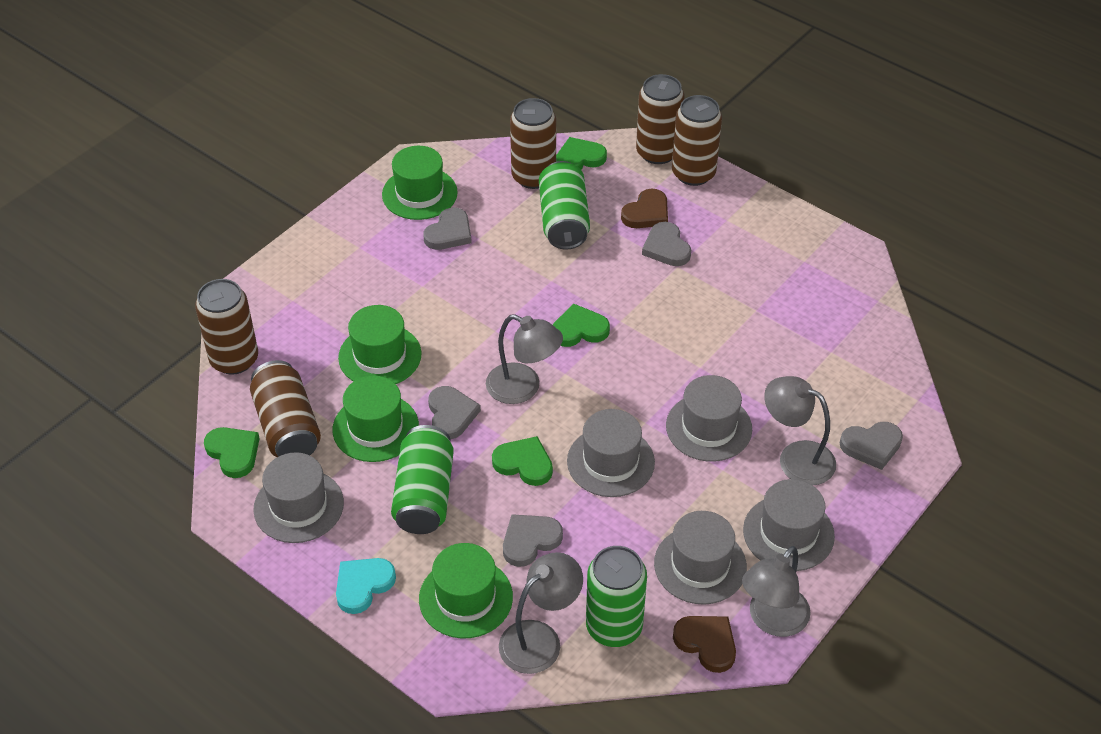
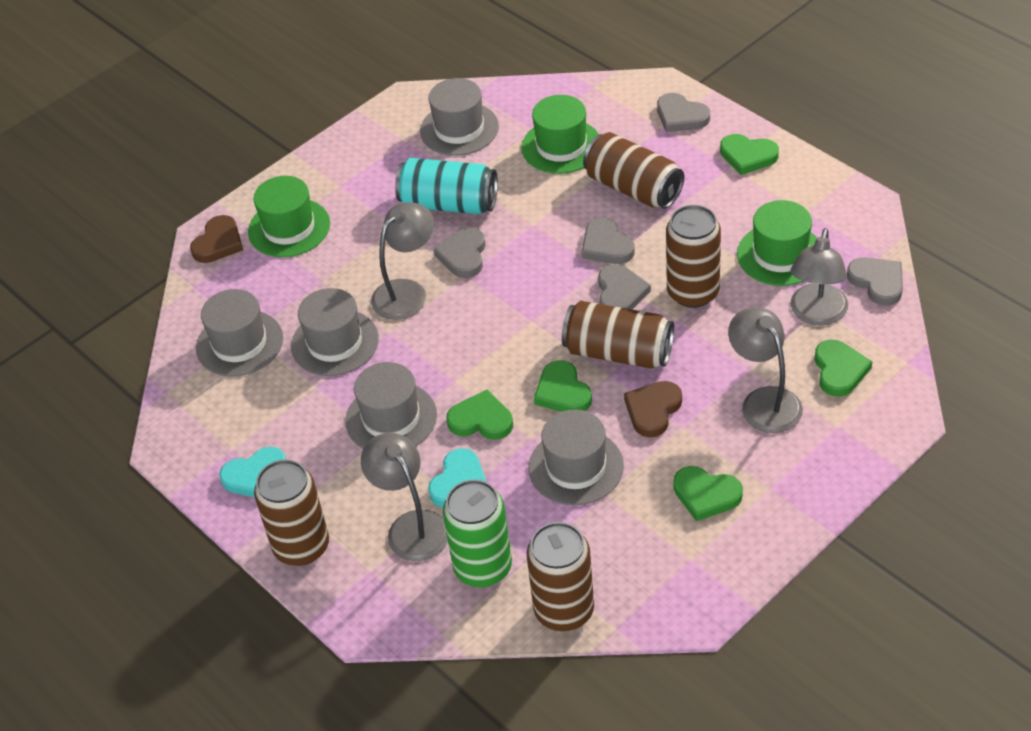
green can: 3 -> 1
green hat: 4 -> 3
green heart: 4 -> 5
turquoise can: 0 -> 1
turquoise heart: 1 -> 2

